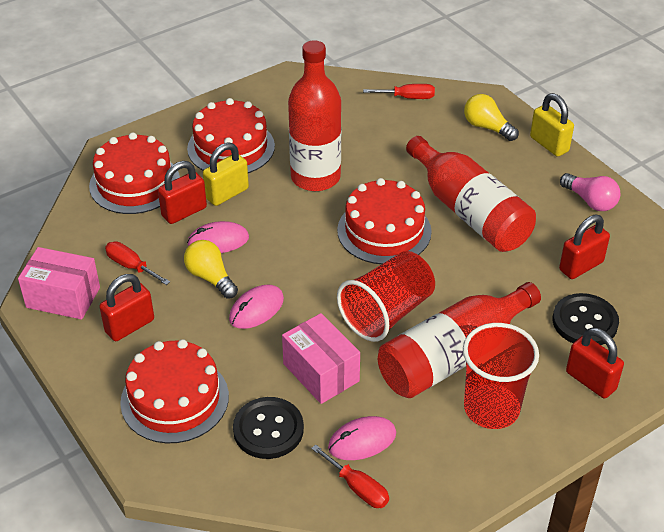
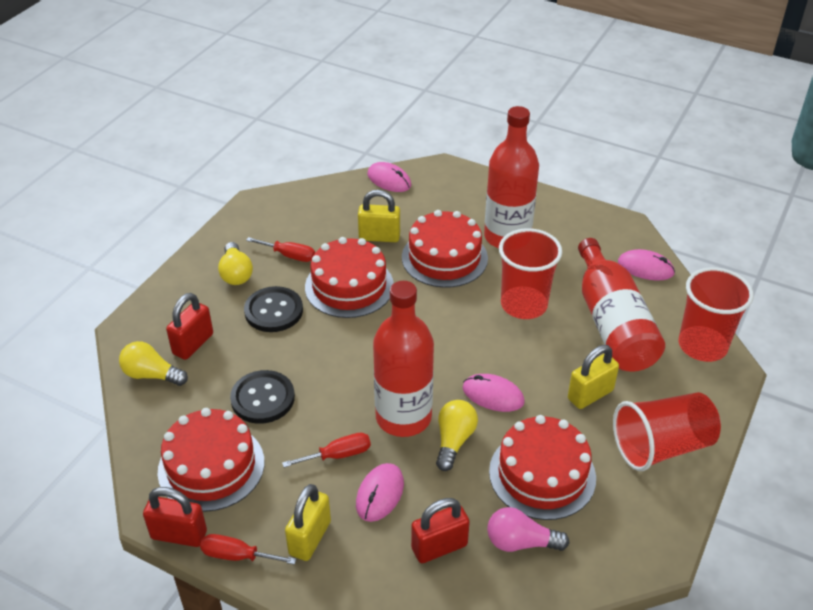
pink box: 2 -> 0
pink mouse: 3 -> 4
red cup: 2 -> 3
red padlock: 4 -> 3
yellow light bulb: 2 -> 3
yellow padlock: 2 -> 3

